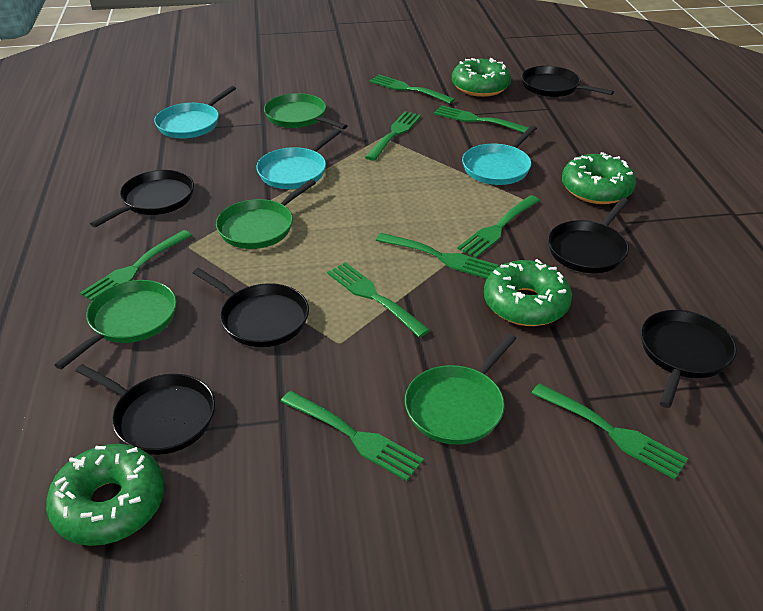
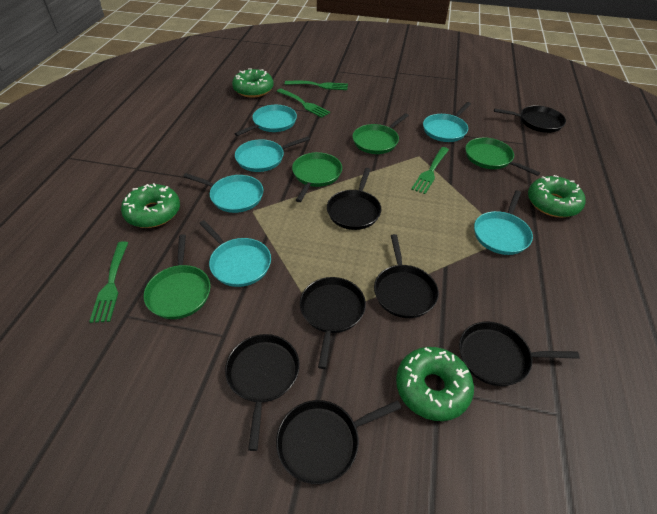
black pan: 6 -> 7
green fork: 9 -> 4
turquoise pan: 3 -> 6

